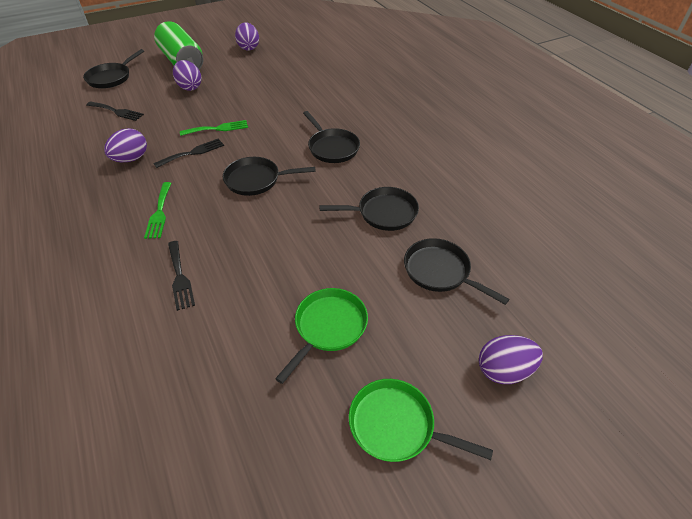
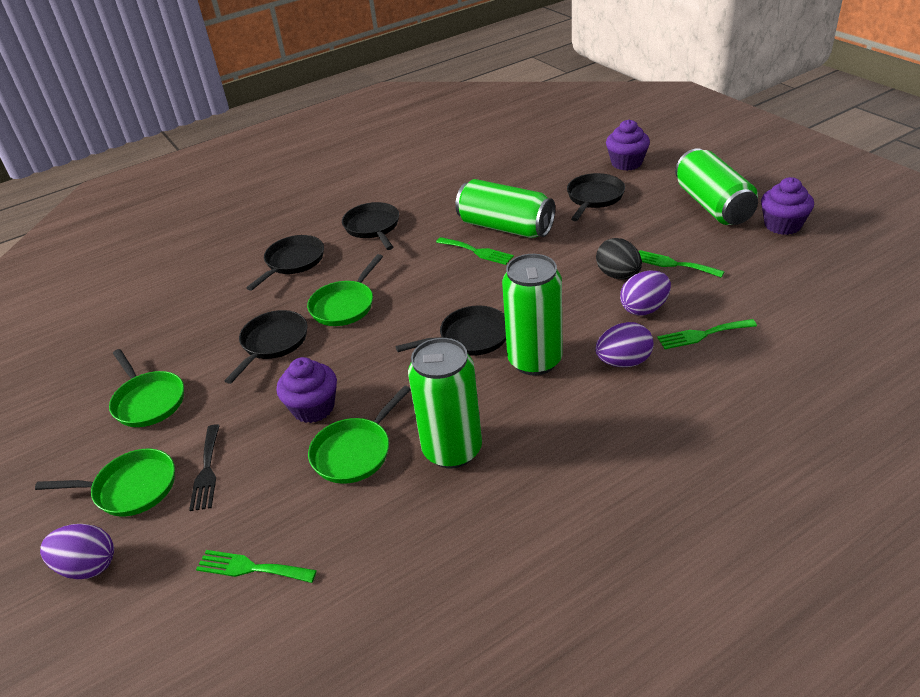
black egg: 0 -> 1
black fork: 3 -> 1
green can: 1 -> 4
green fork: 2 -> 4
green pan: 2 -> 4
purple cupcake: 0 -> 3
purple egg: 4 -> 3

